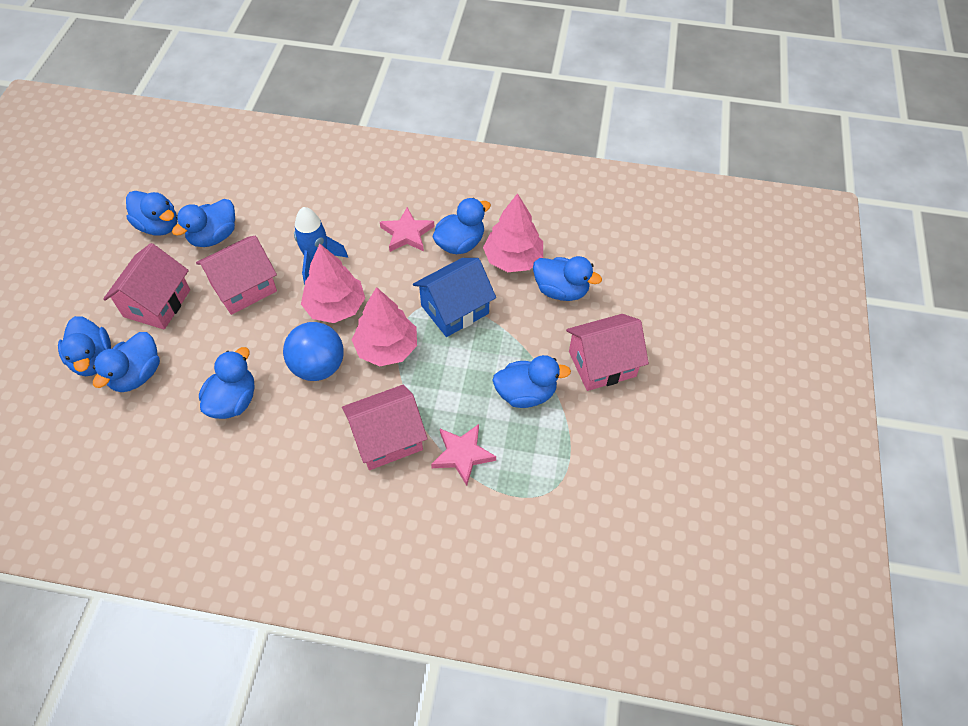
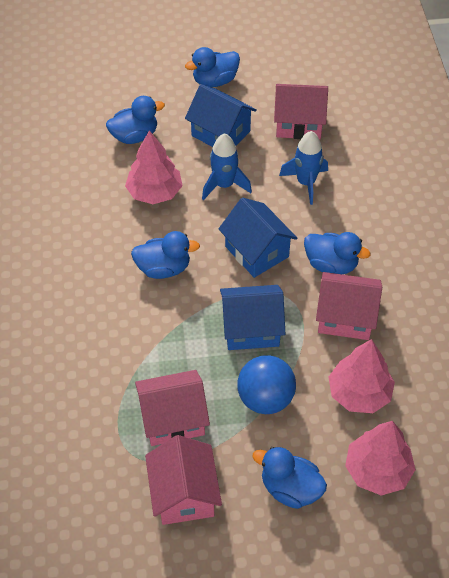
blue duck: 8 -> 5
blue house: 1 -> 3
blue rocket: 1 -> 2
pink star: 2 -> 0

